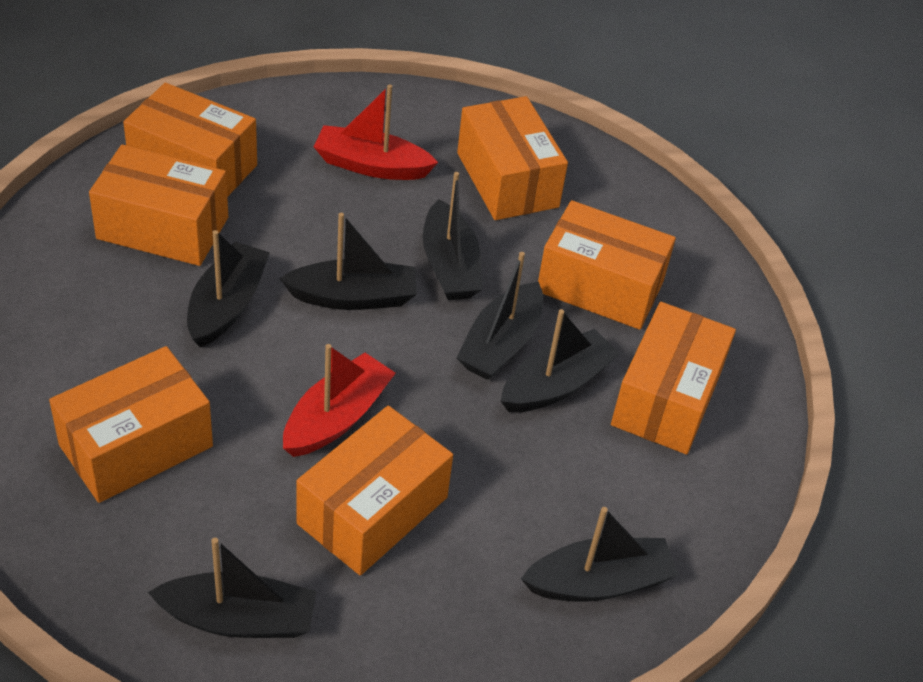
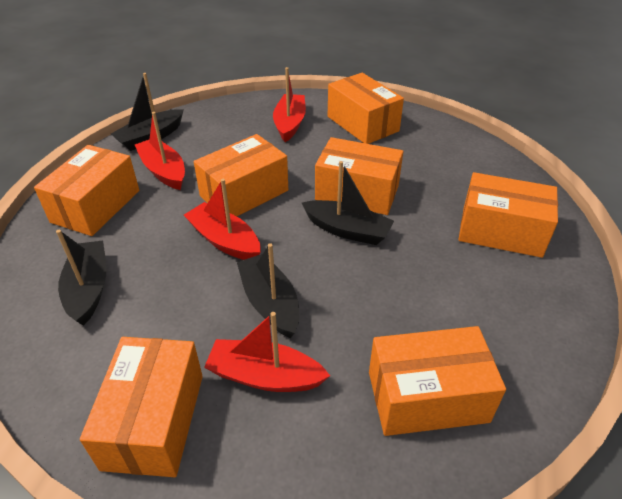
black boat: 7 -> 4
red boat: 2 -> 4

